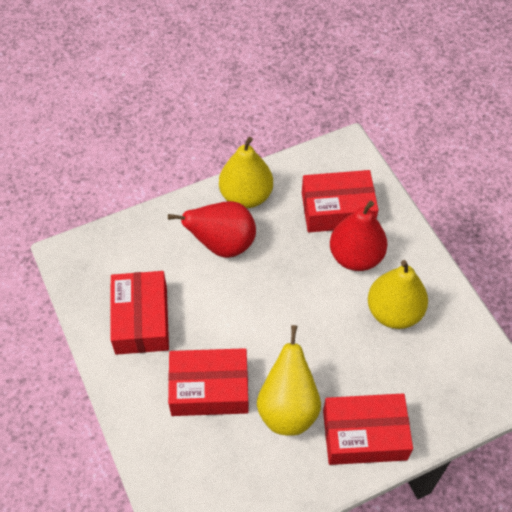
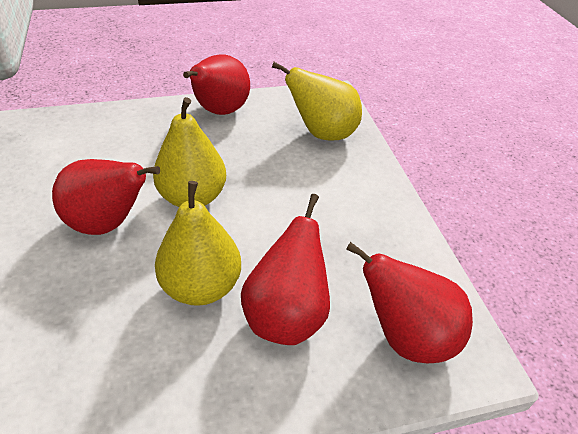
red box: 4 -> 0
red pear: 2 -> 4

